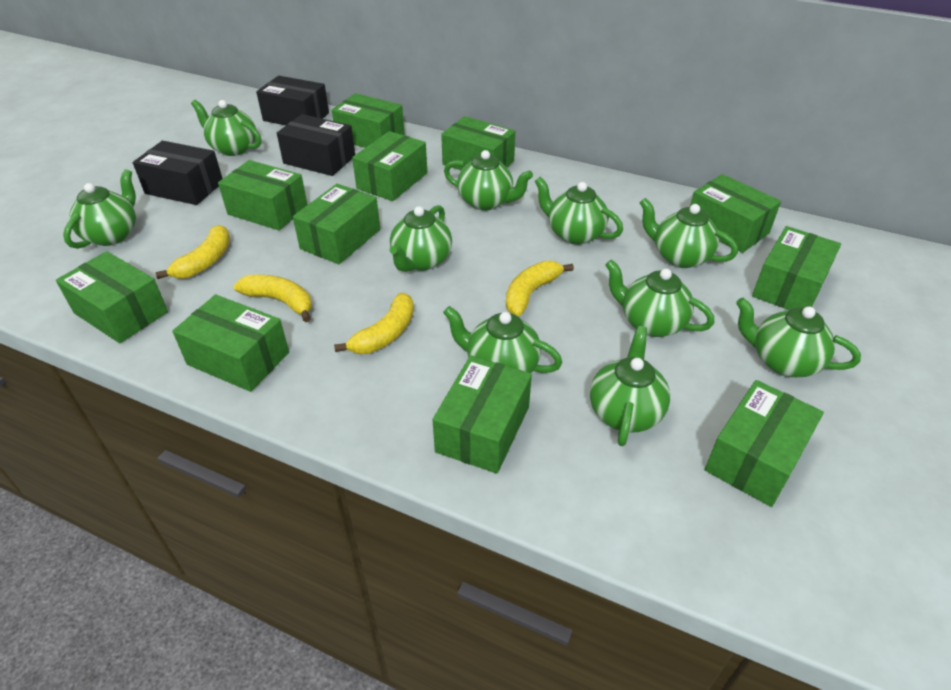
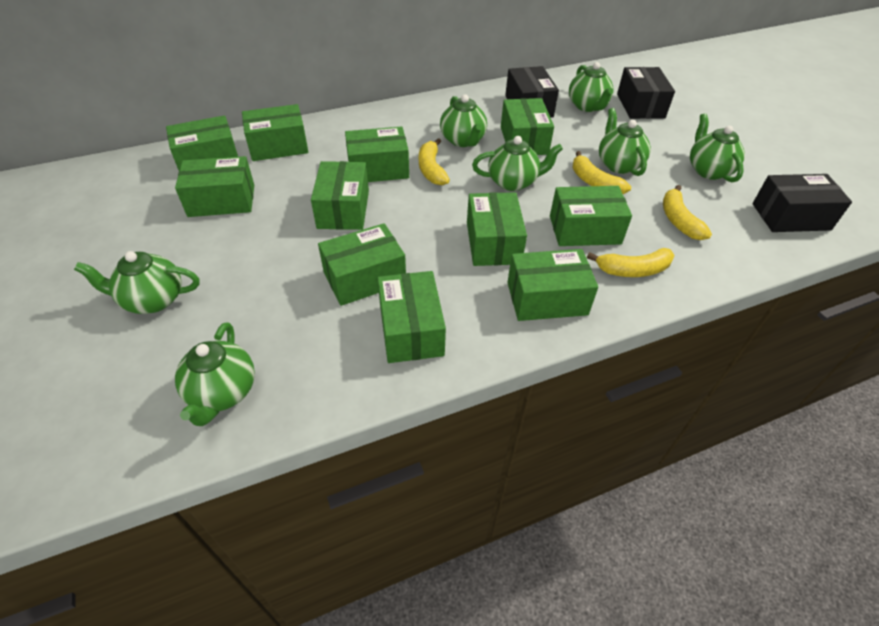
green teapot: 10 -> 7

